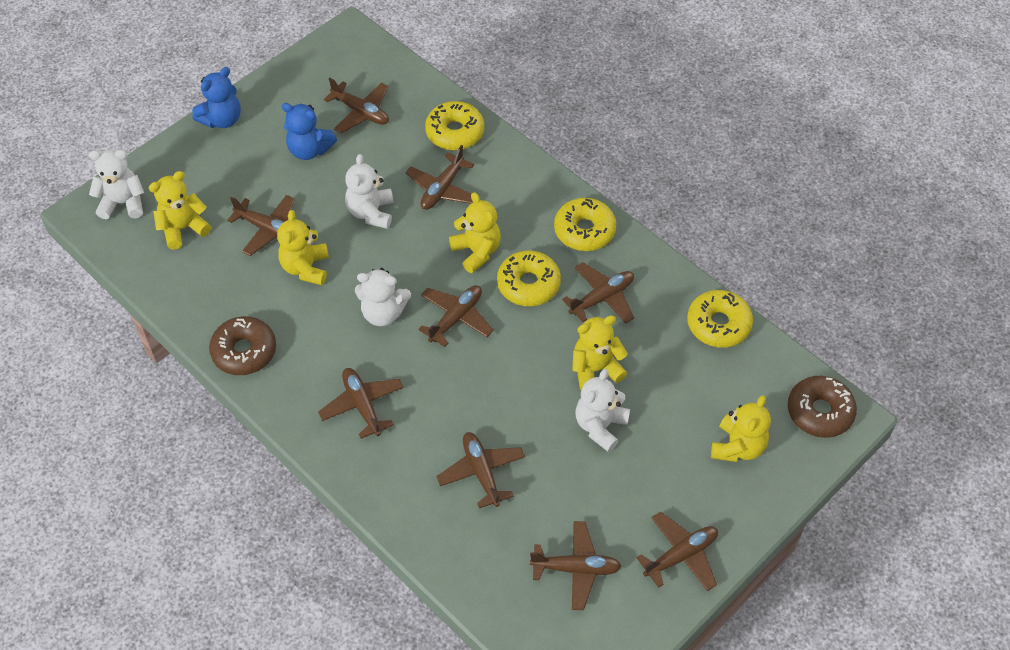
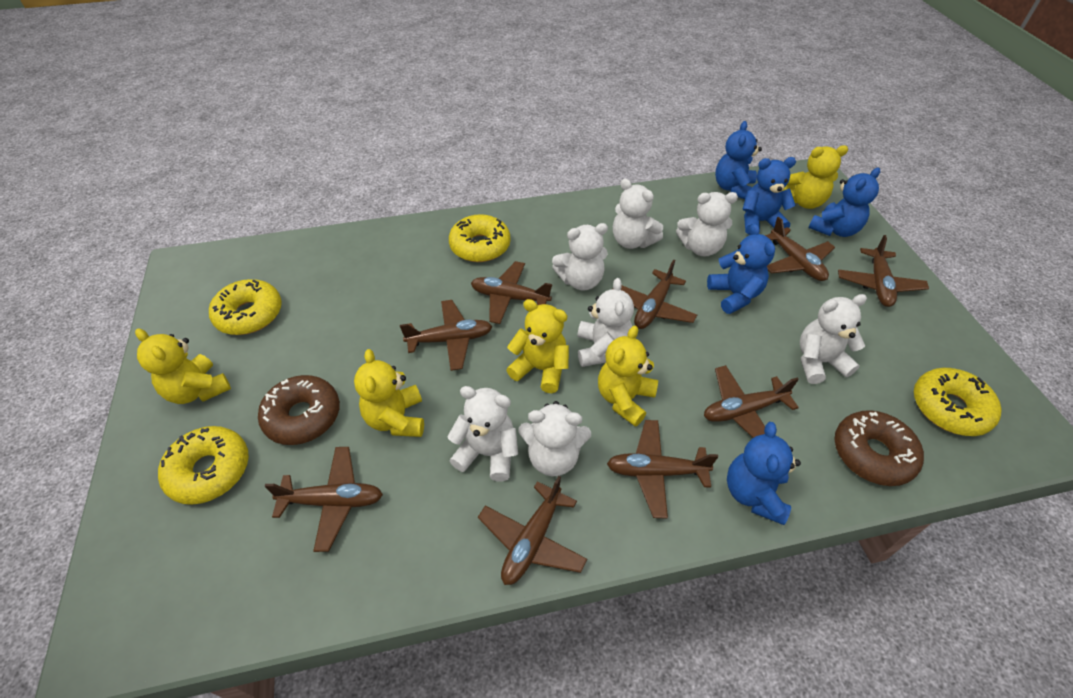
blue teddy bear: 2 -> 5
white teddy bear: 4 -> 7

